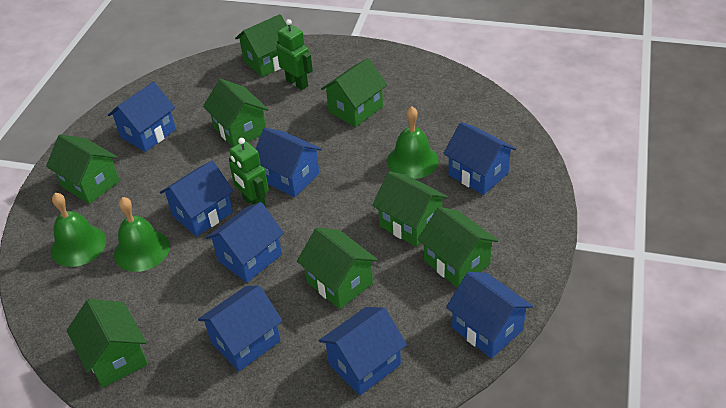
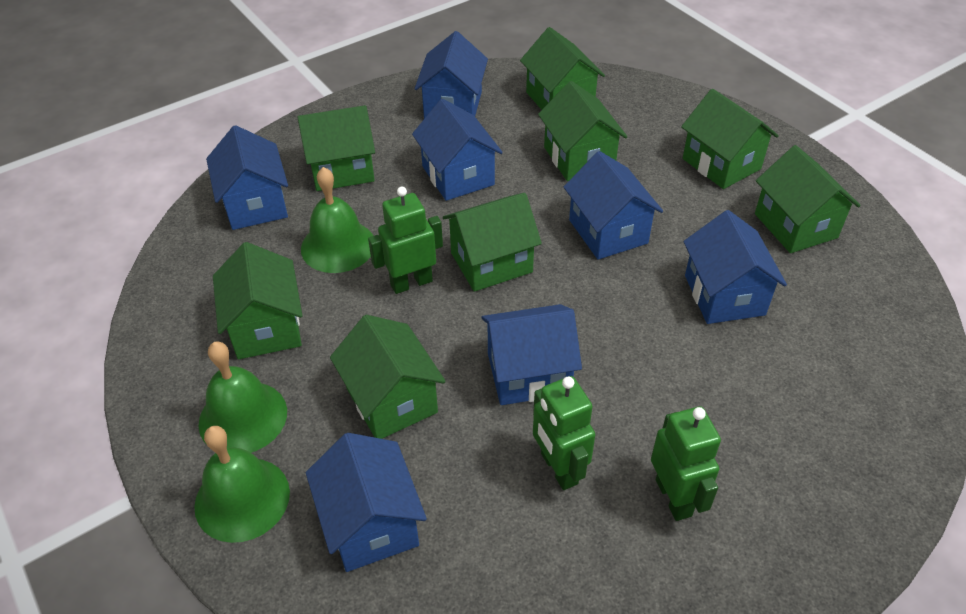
blue house: 8 -> 7
green robot: 2 -> 3

